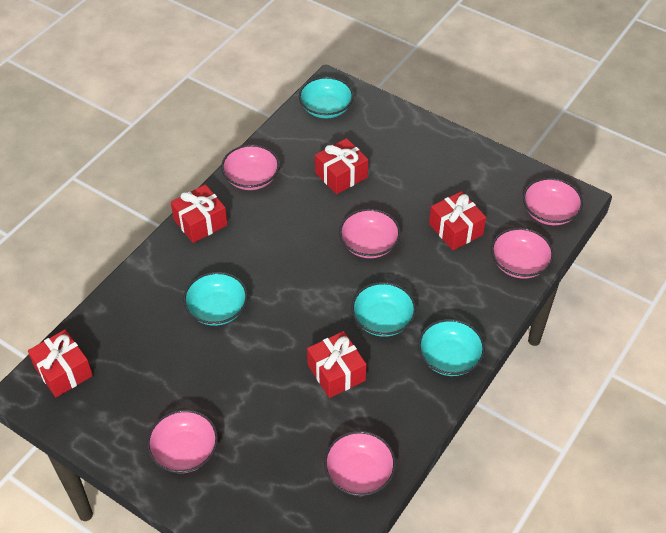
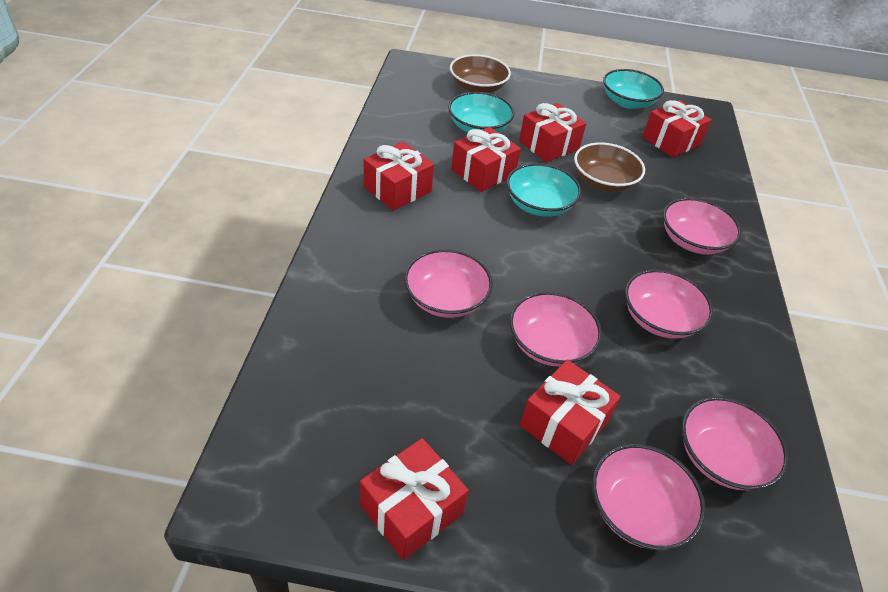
brown bowl: 0 -> 2
red gift: 5 -> 6
turquoise bowl: 4 -> 3

